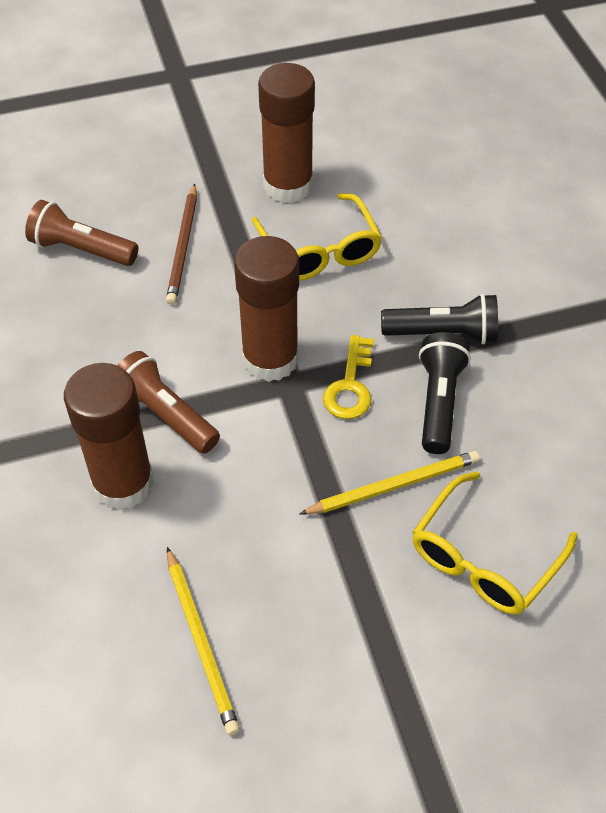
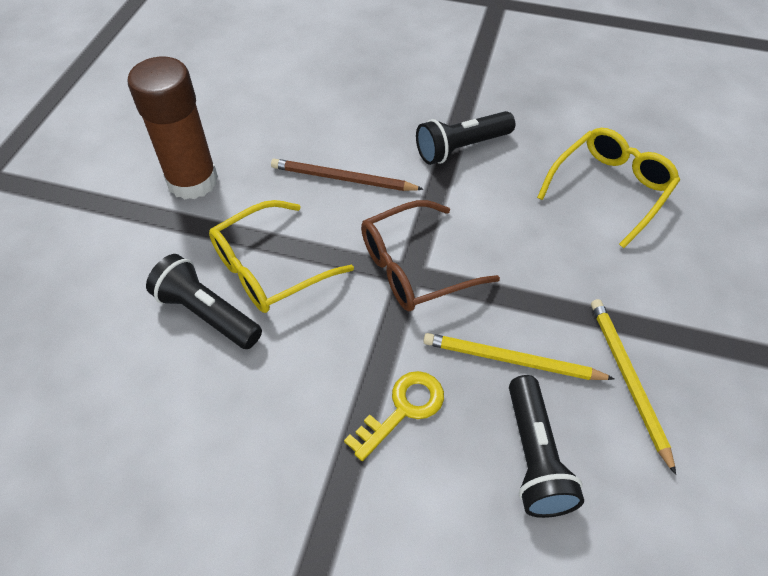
black flashlight: 2 -> 3
brown flashlight: 2 -> 0
brown glasses: 0 -> 1
brown glue stick: 3 -> 1

